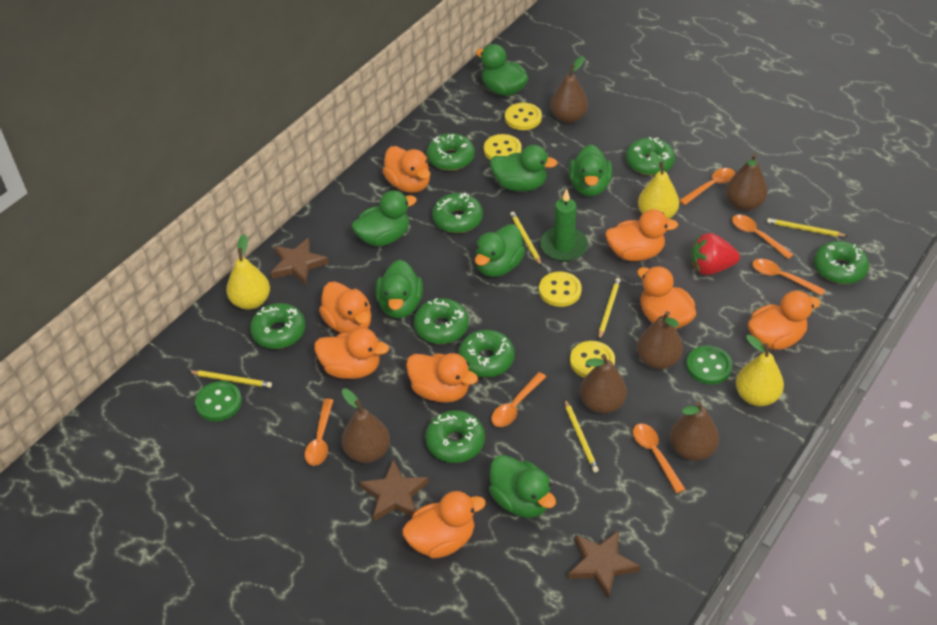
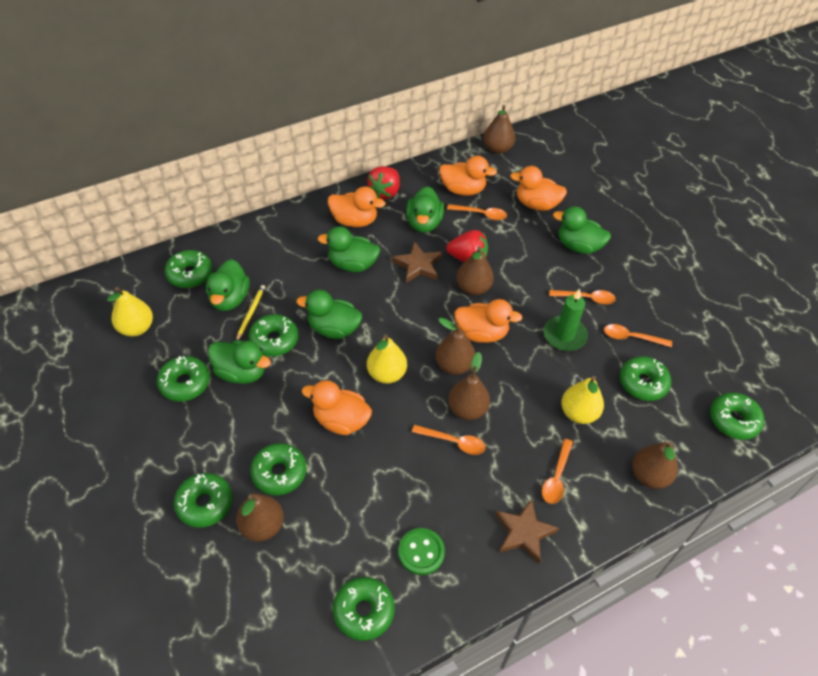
brown star: 3 -> 2
green button: 2 -> 1
green duck: 7 -> 6
orange duck: 8 -> 5
orange spoon: 6 -> 5
red strawberry: 1 -> 2
yellow button: 4 -> 0
yellow pencil: 5 -> 1

